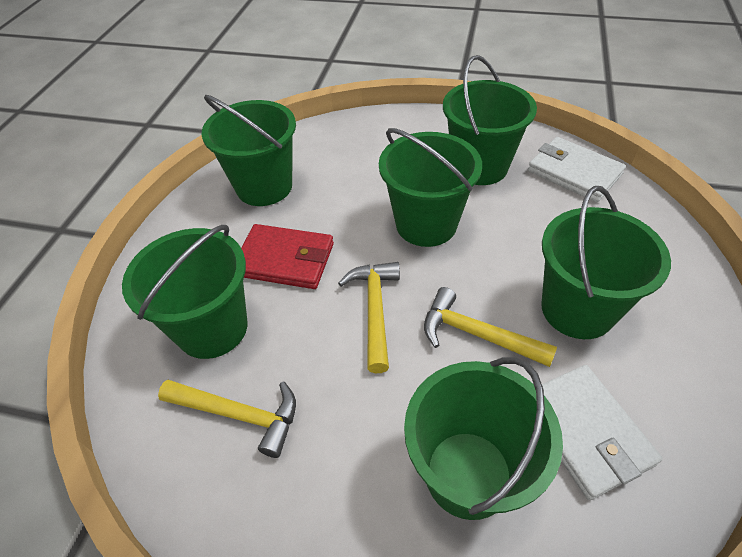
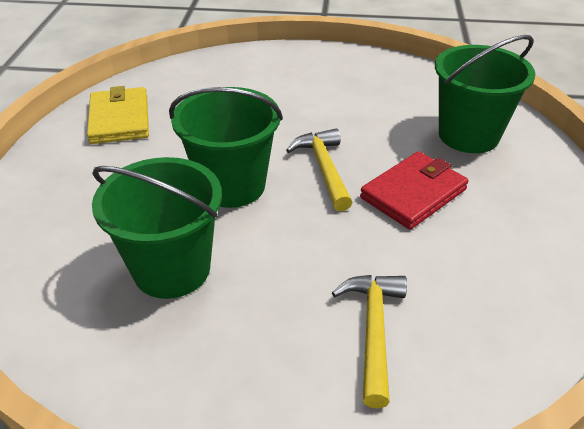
green bucket: 6 -> 3
white wallet: 2 -> 0
yellow hammer: 3 -> 2
yellow wallet: 0 -> 1

